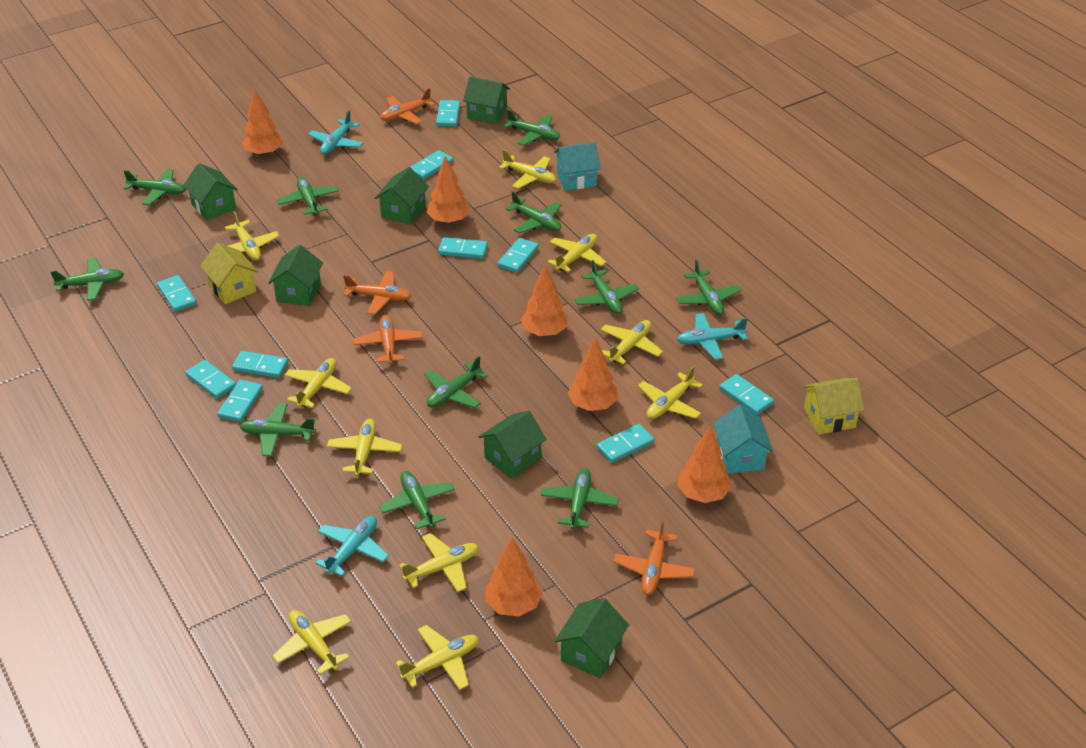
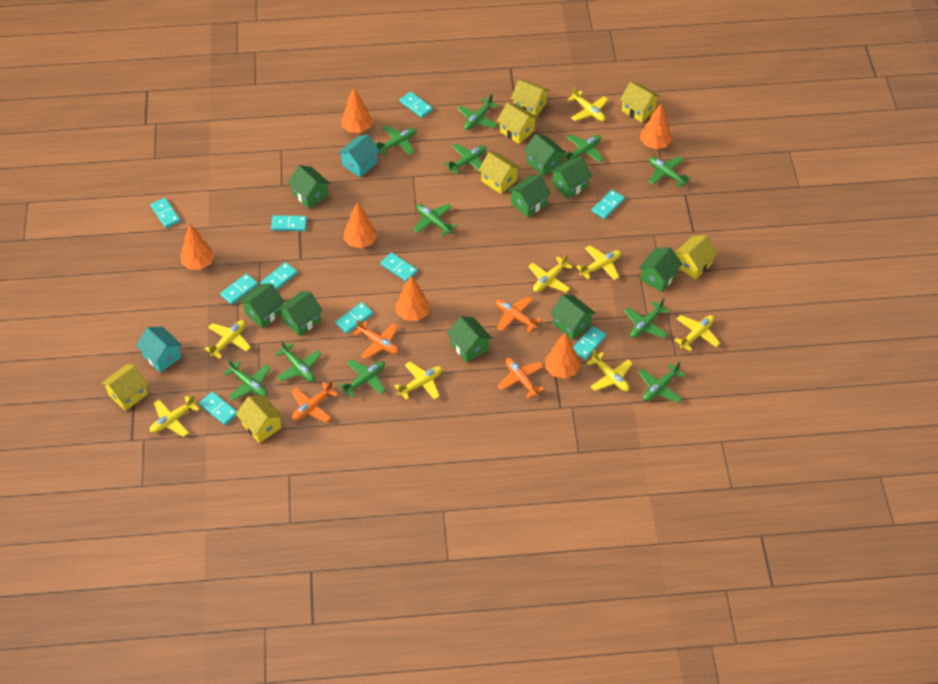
green house: 6 -> 9
turquoise plane: 3 -> 0
yellow house: 2 -> 7
yellow plane: 10 -> 8

